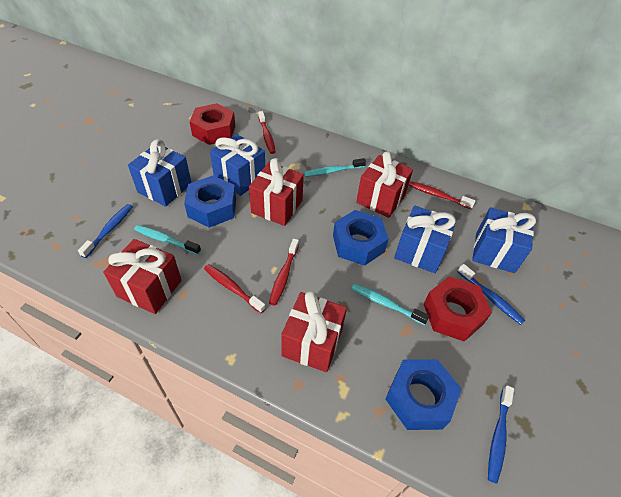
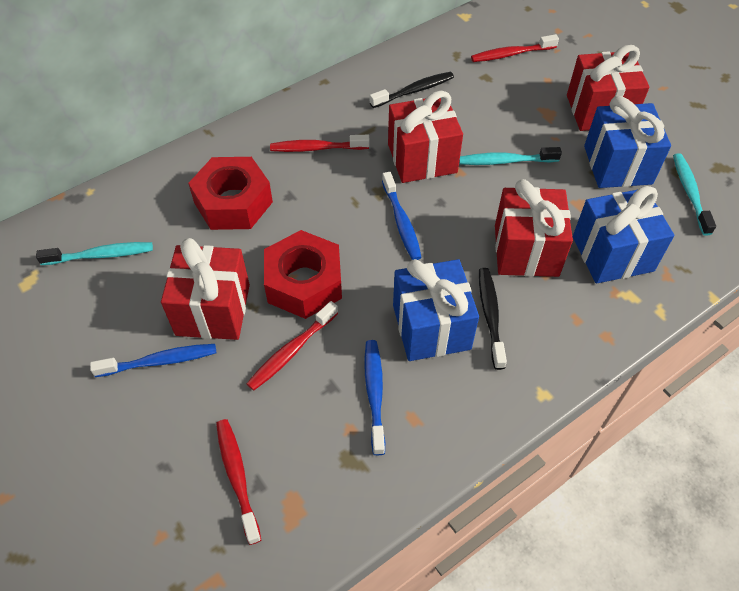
black toothbrush: 0 -> 2
blue gift: 4 -> 3
blue nut: 3 -> 0

